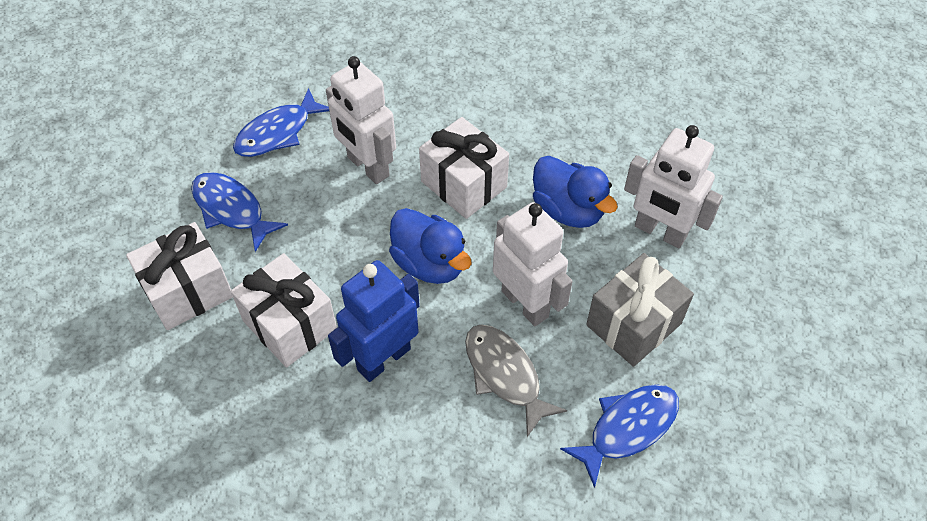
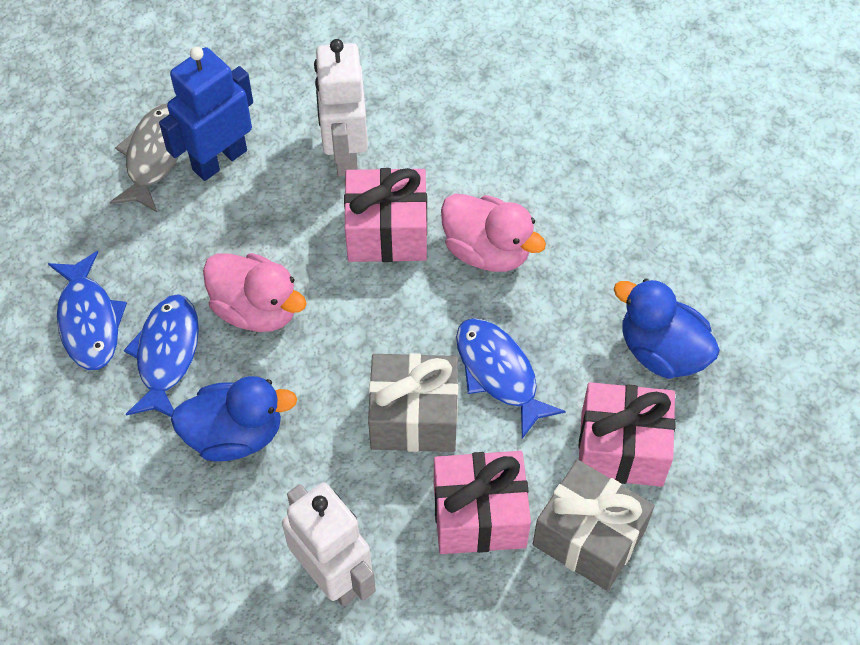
grey gift: 1 -> 2
pink duck: 0 -> 2
pink gift: 0 -> 3
white gift: 3 -> 0
white robot: 3 -> 2

